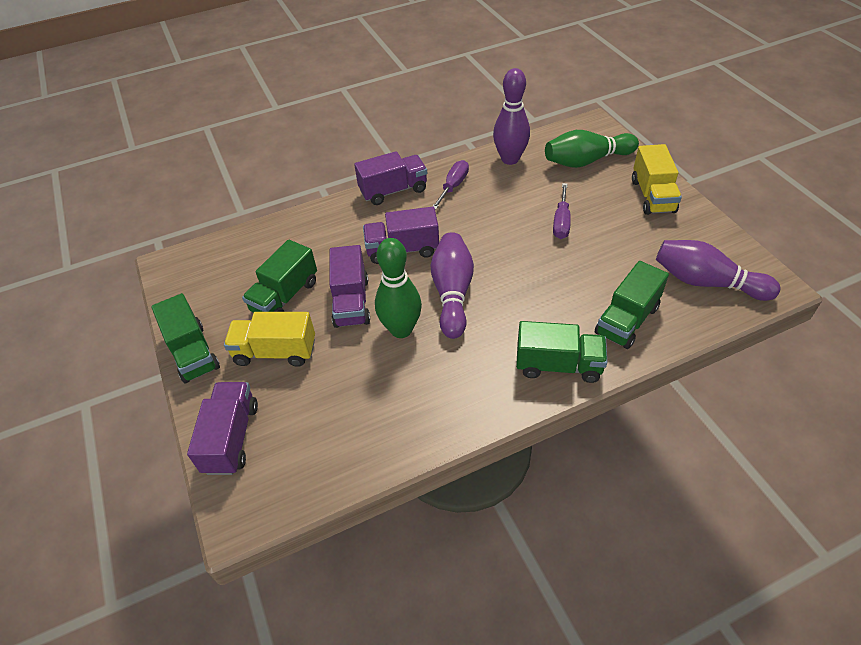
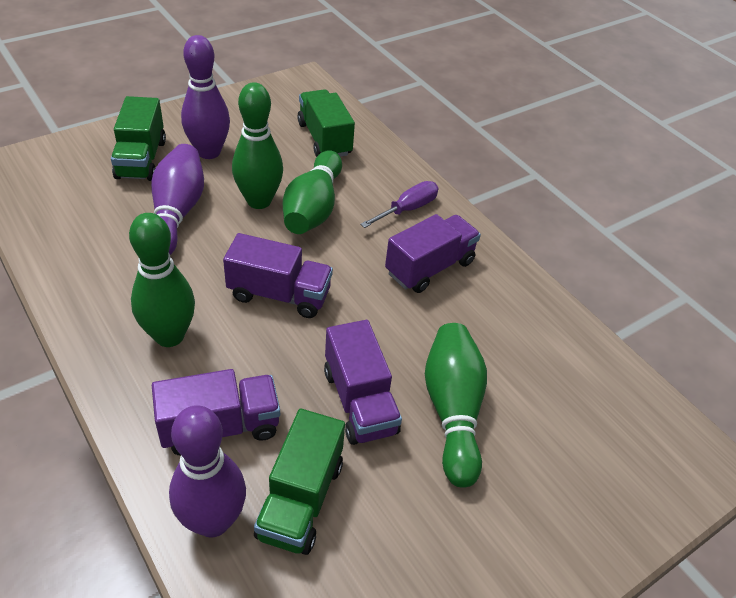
green bowling pin: 2 -> 4
green truck: 4 -> 3
purple screwdriver: 2 -> 1
yellow truck: 2 -> 0

